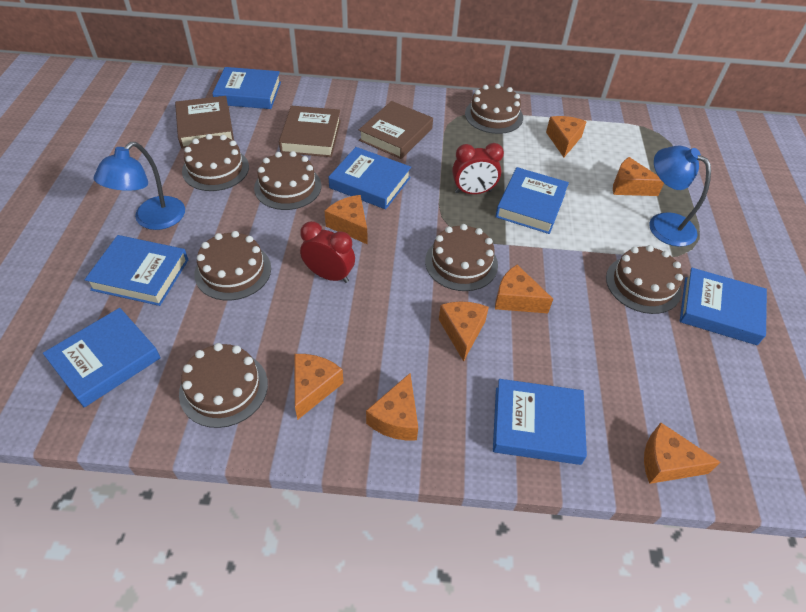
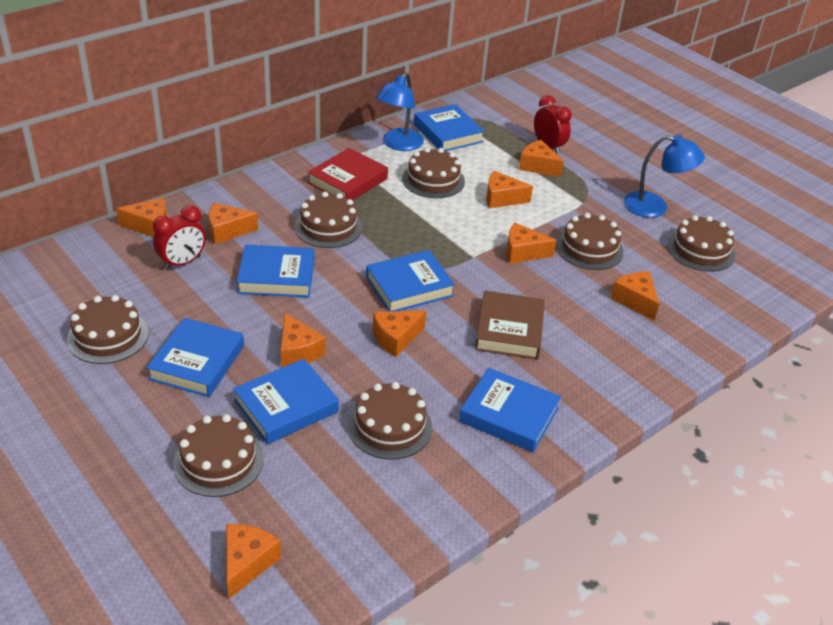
blue book: 7 -> 6
brown book: 3 -> 1
orange cheese: 8 -> 9
red book: 0 -> 1

